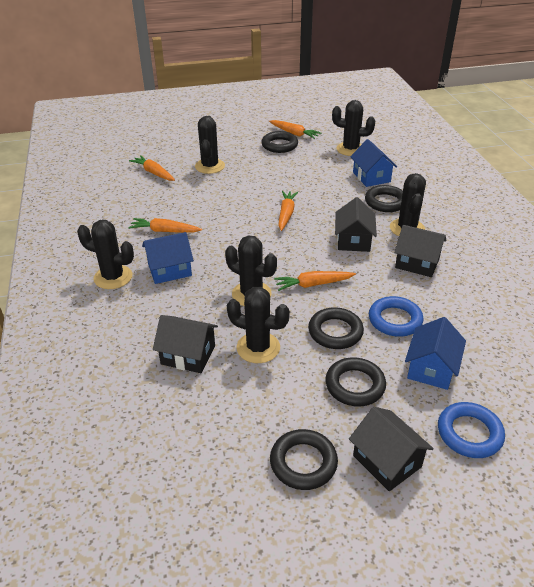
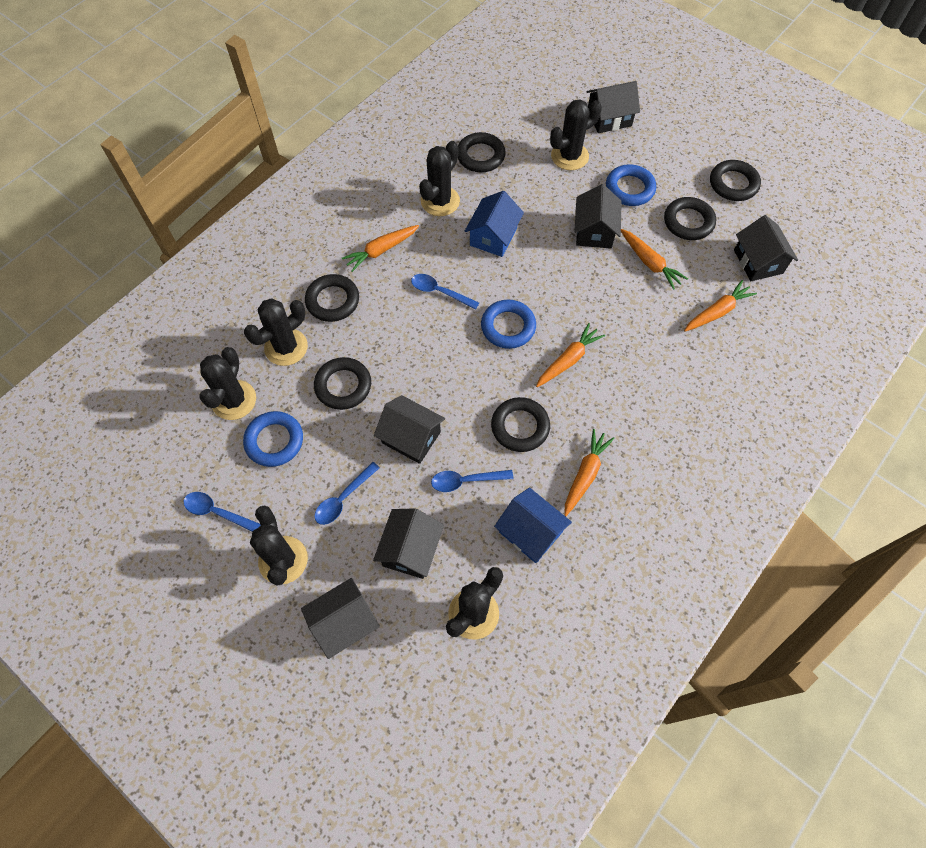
black house: 4 -> 6
black ring: 5 -> 6
blue house: 3 -> 2
blue ring: 2 -> 3
blue spoon: 0 -> 4

